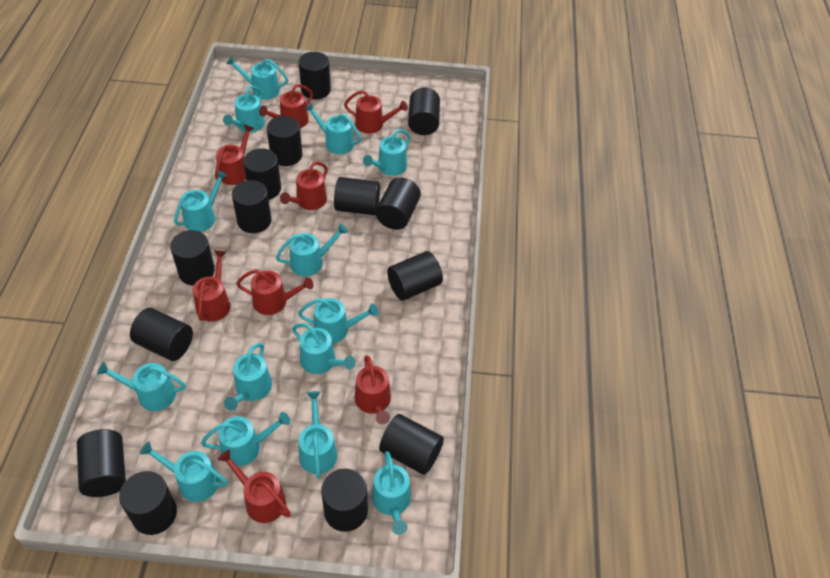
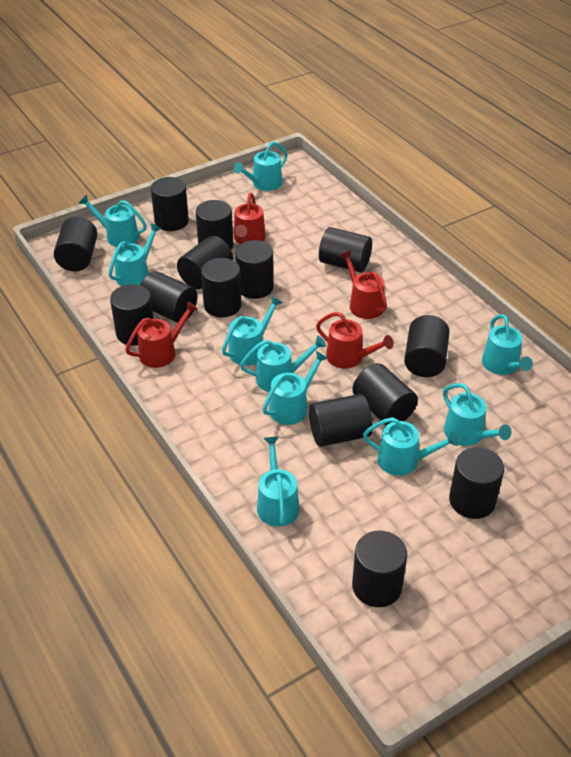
red watering can: 8 -> 4
turquoise watering can: 14 -> 10

